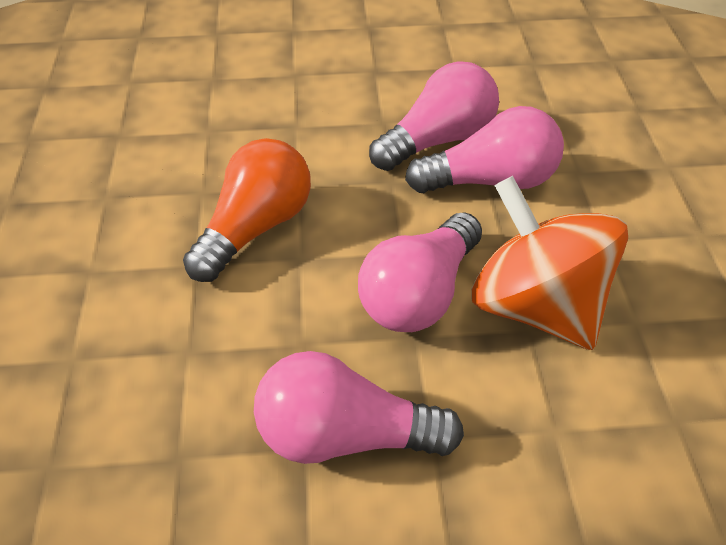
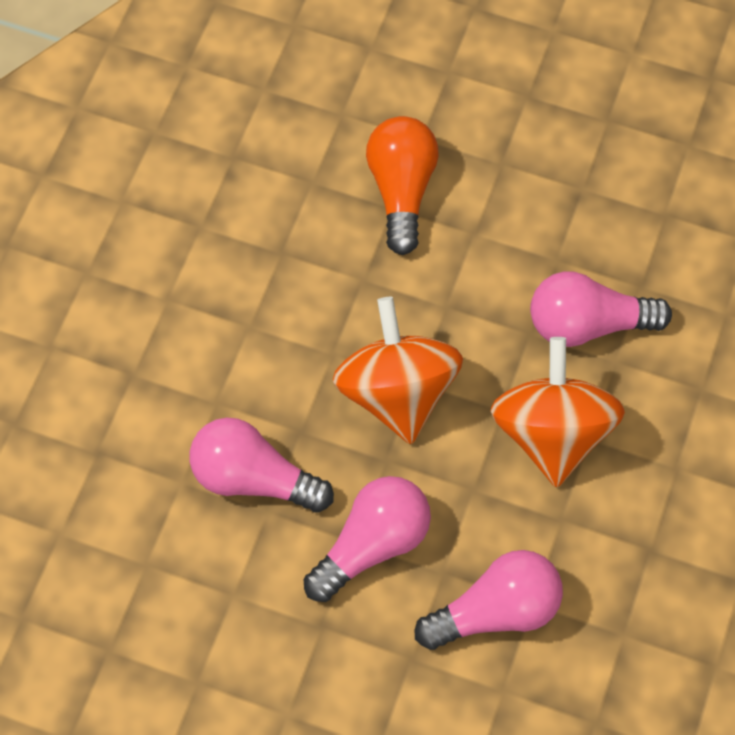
orange spinning top: 1 -> 2

